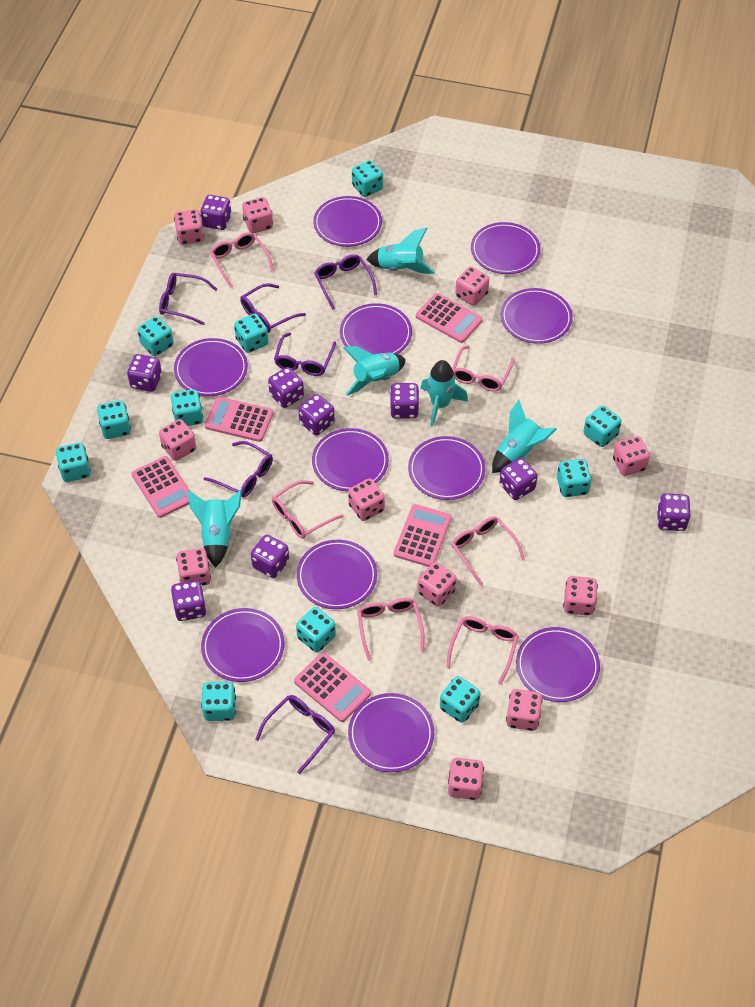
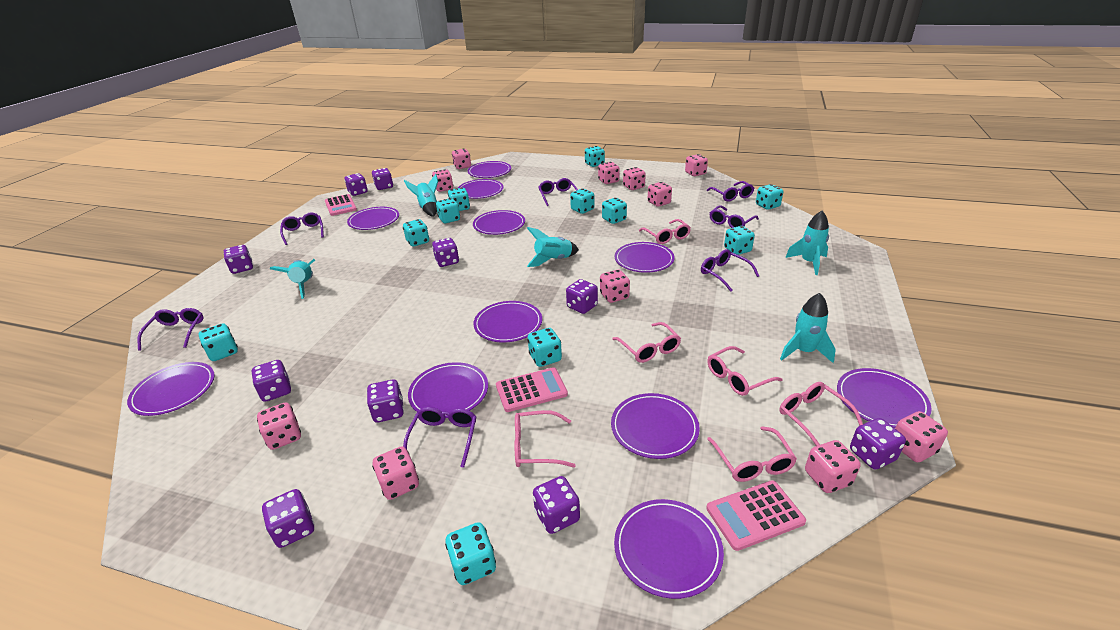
pink calculator: 5 -> 3
purple dice: 9 -> 10
purple glasses: 6 -> 7

